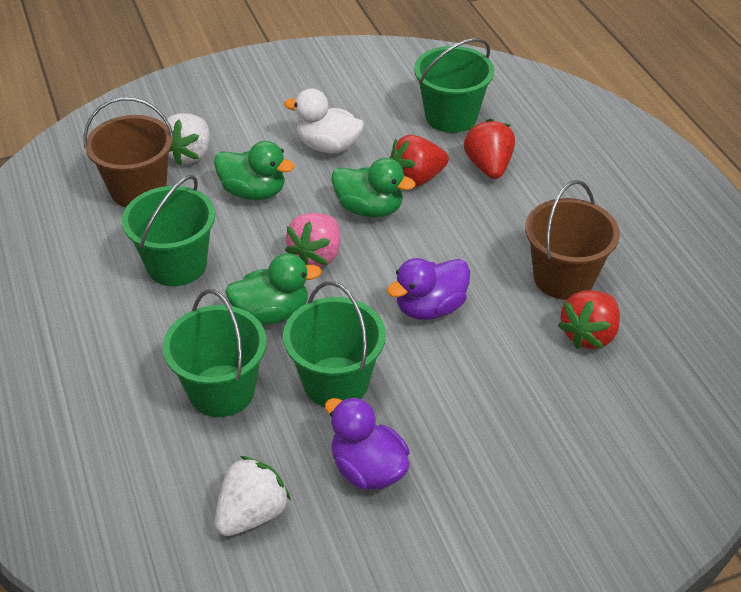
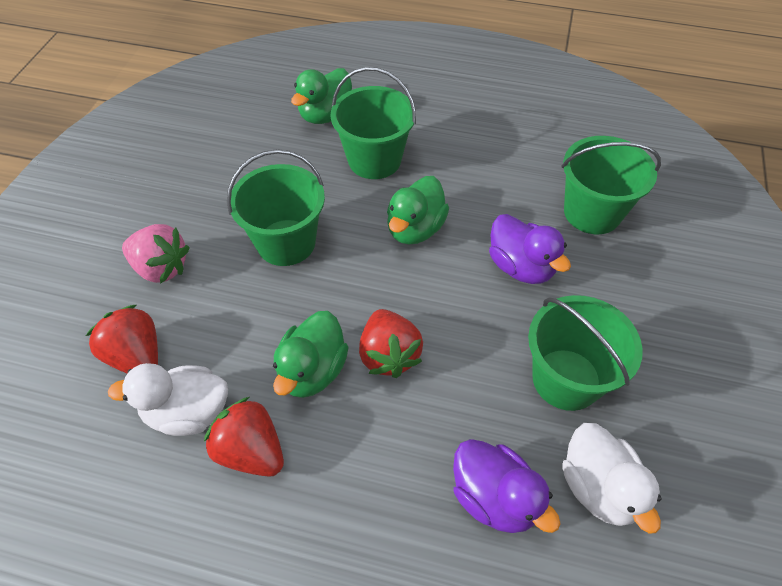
brown bucket: 2 -> 0
white duck: 1 -> 2
white strawberry: 2 -> 0

